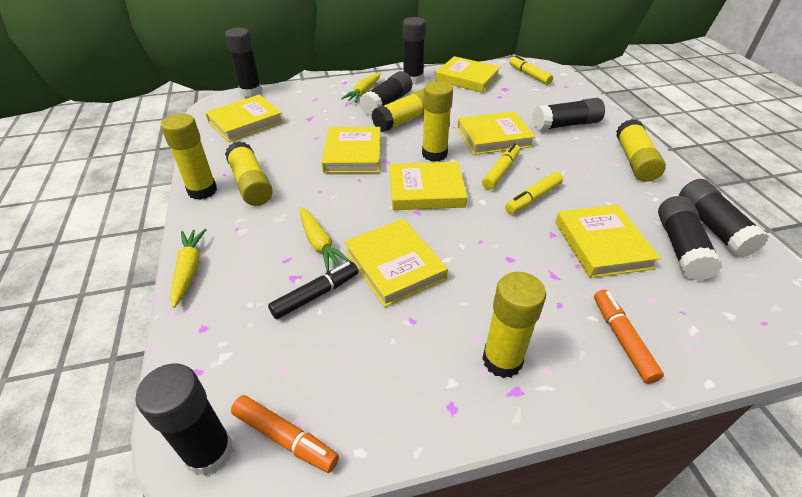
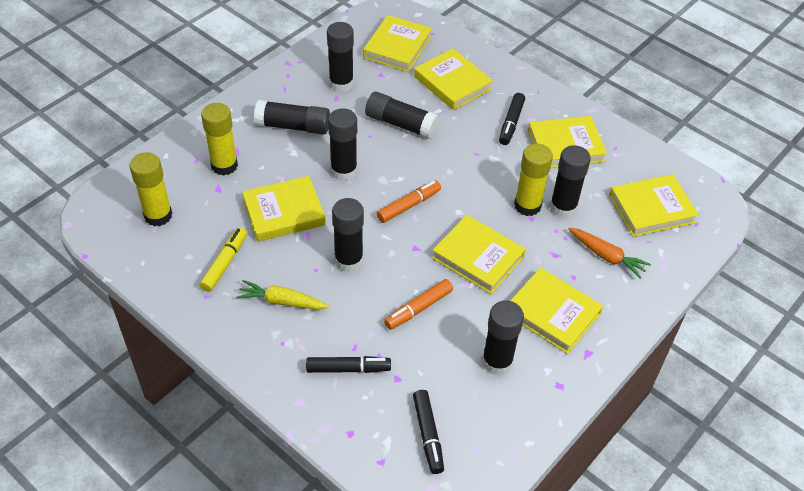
black marker: 1 -> 3
orange carrot: 0 -> 1
yellow carrot: 3 -> 1
yellow glue stick: 6 -> 3
yellow marker: 3 -> 1

